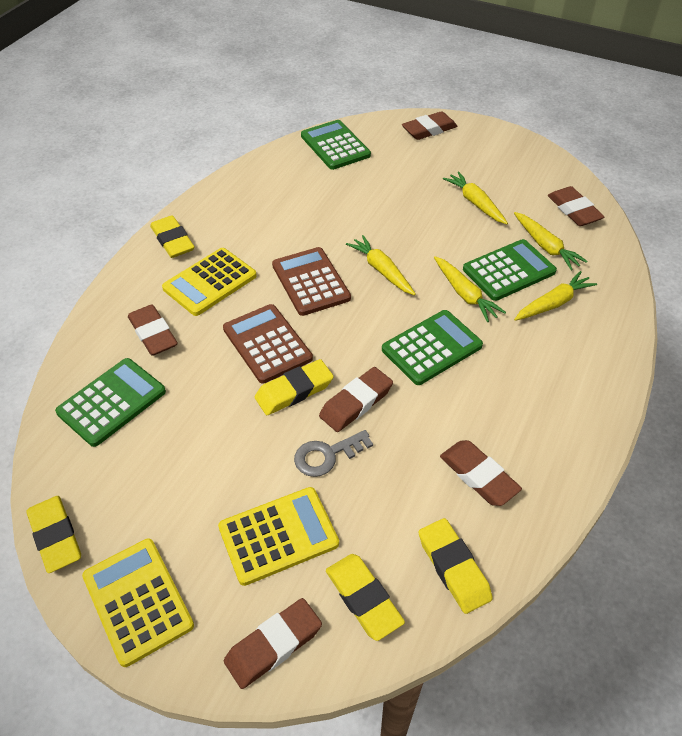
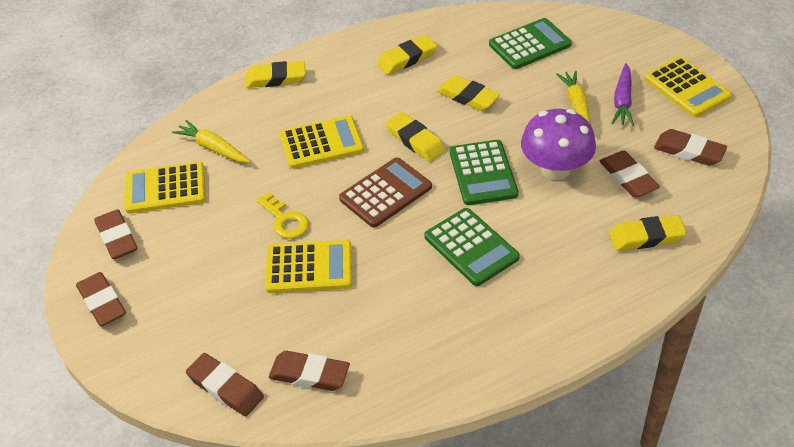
brown calculator: 2 -> 1
green calculator: 4 -> 3
grey key: 1 -> 0
purple carrot: 0 -> 1
purple mushroom: 0 -> 1
yellow calculator: 3 -> 4
yellow carrot: 5 -> 2
yellow key: 0 -> 1

